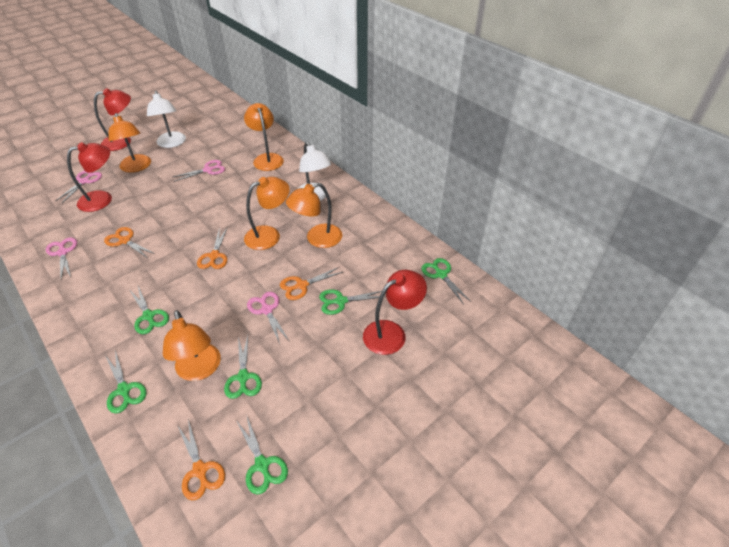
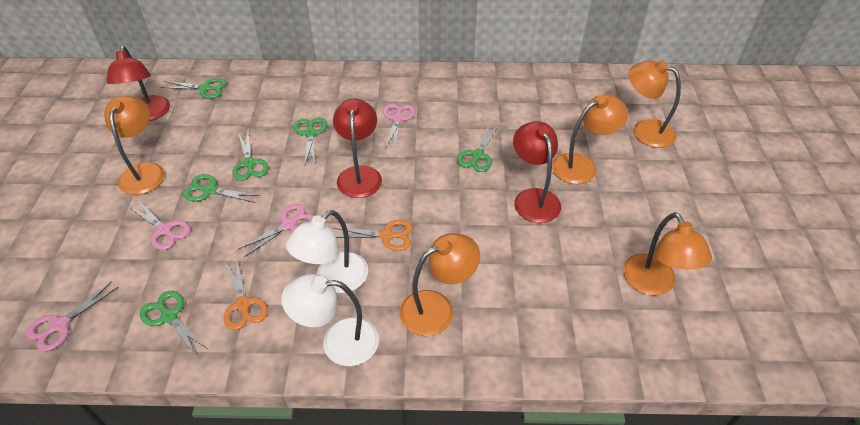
orange scissors: 4 -> 2

